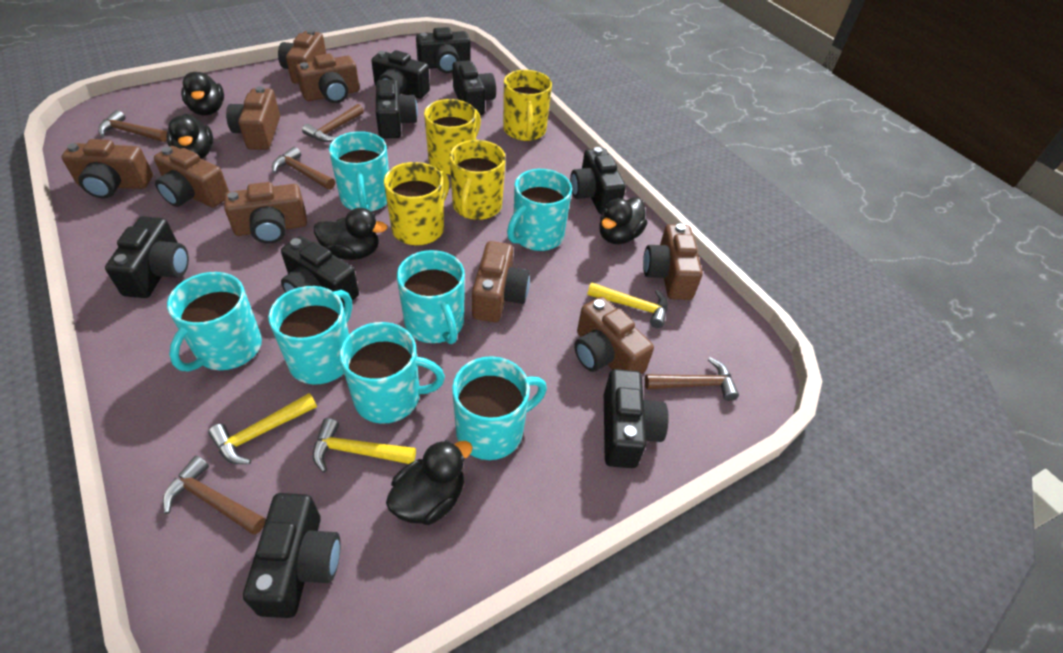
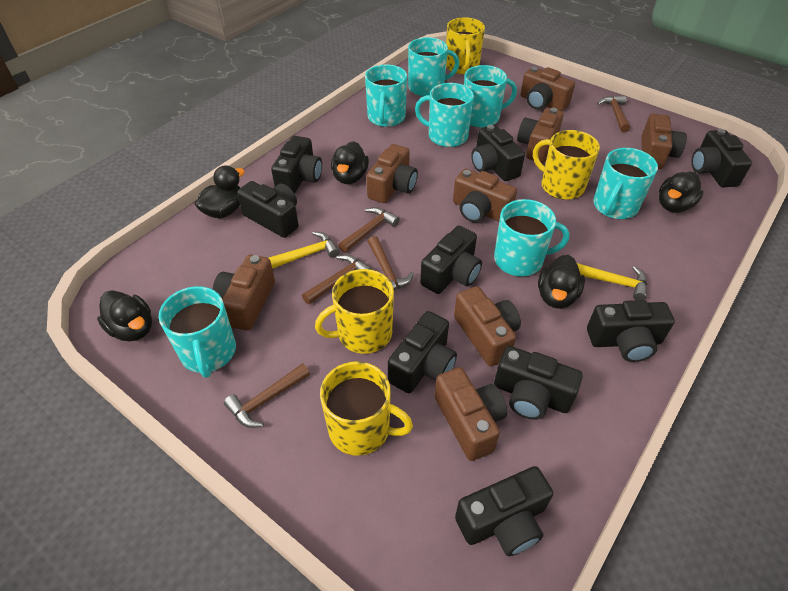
brown camera: 9 -> 8
yellow hammer: 3 -> 2

